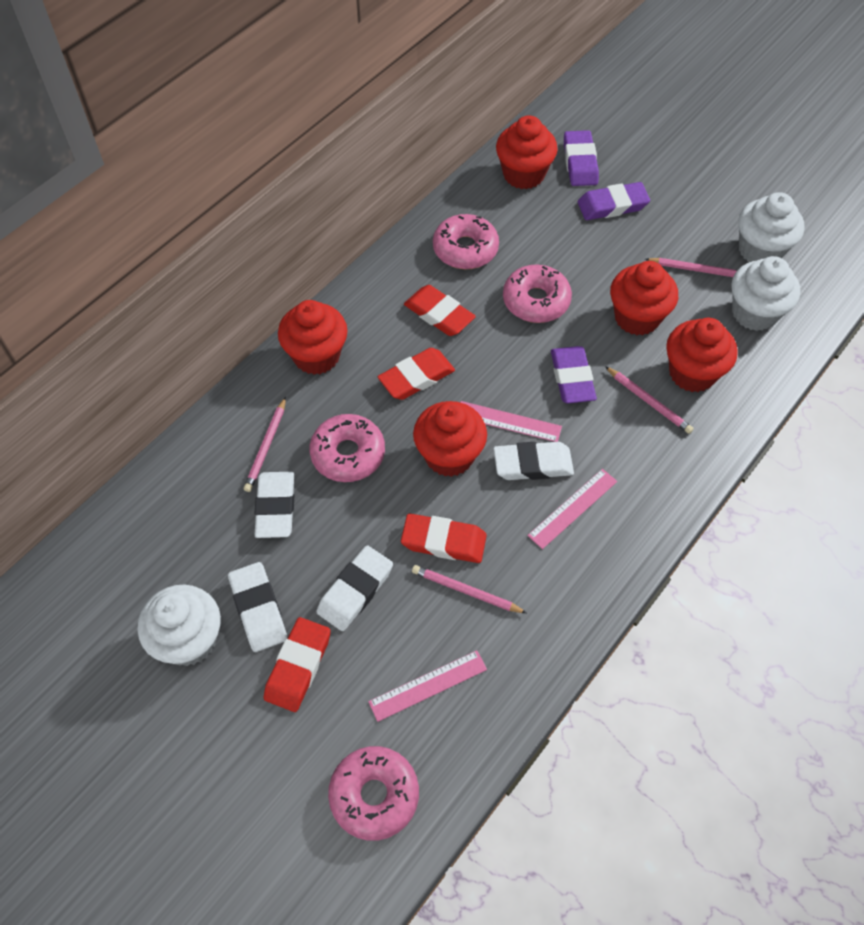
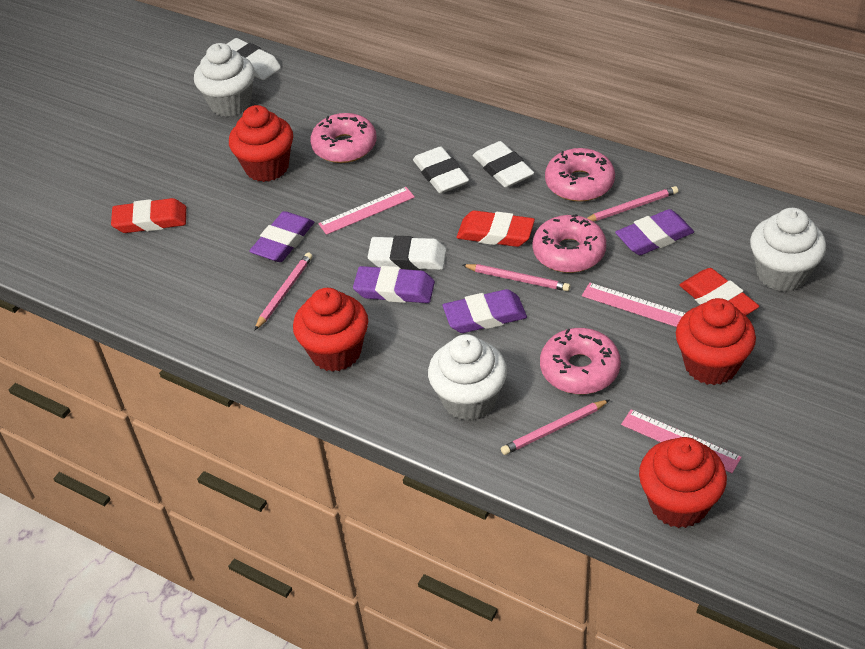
purple eraser: 3 -> 4
red cupcake: 5 -> 4
red eraser: 4 -> 3

